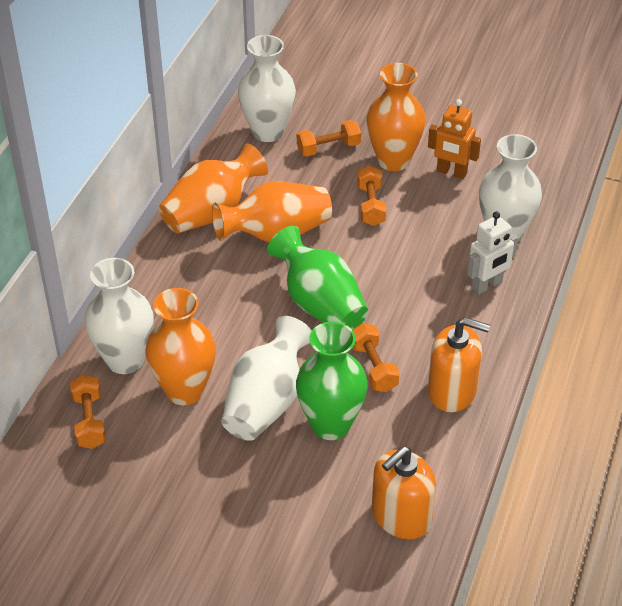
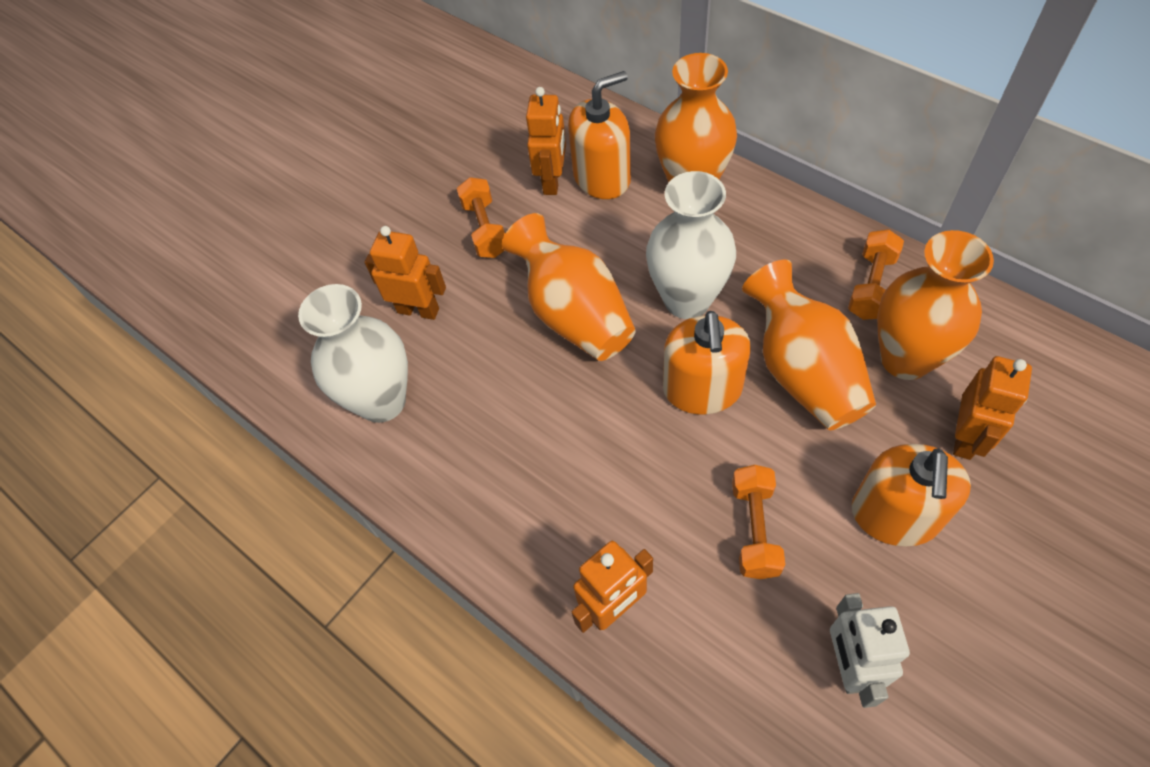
green vase: 2 -> 0
orange dumbbell: 4 -> 3
orange robot: 1 -> 4
orange soap dispenser: 2 -> 3
white vase: 4 -> 2

